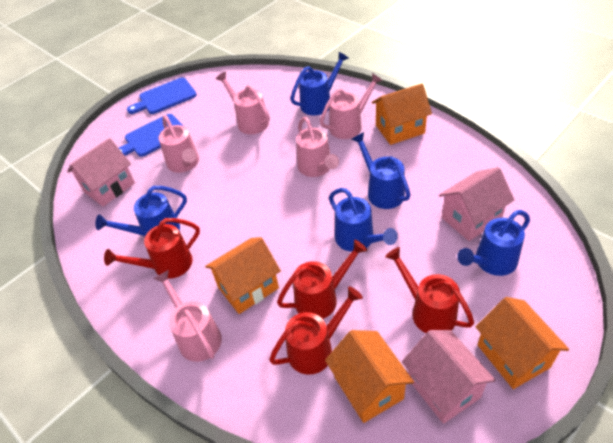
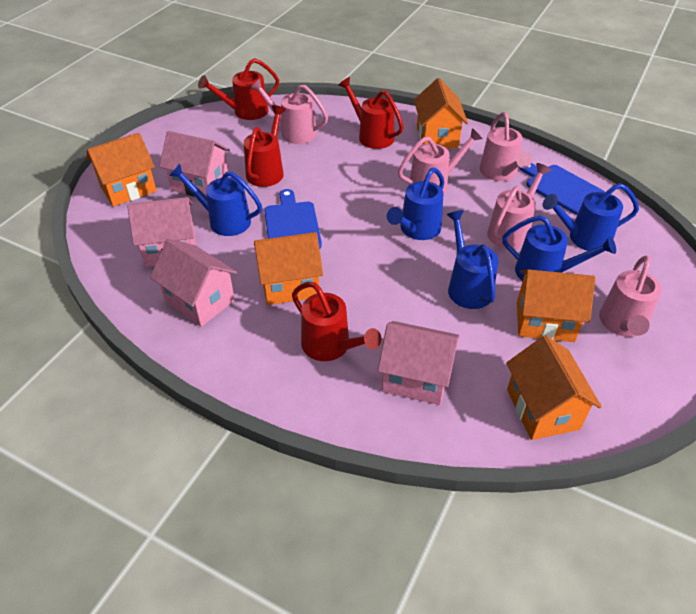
orange house: 4 -> 5
pink house: 3 -> 4

